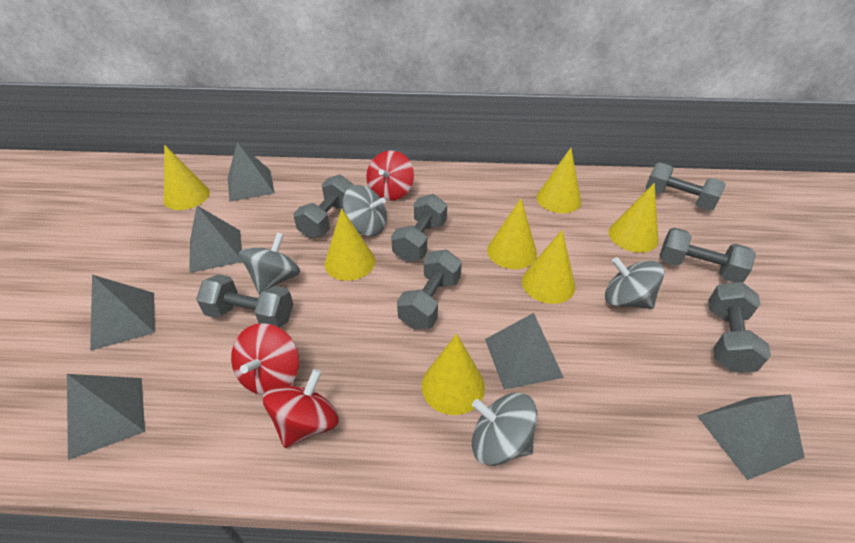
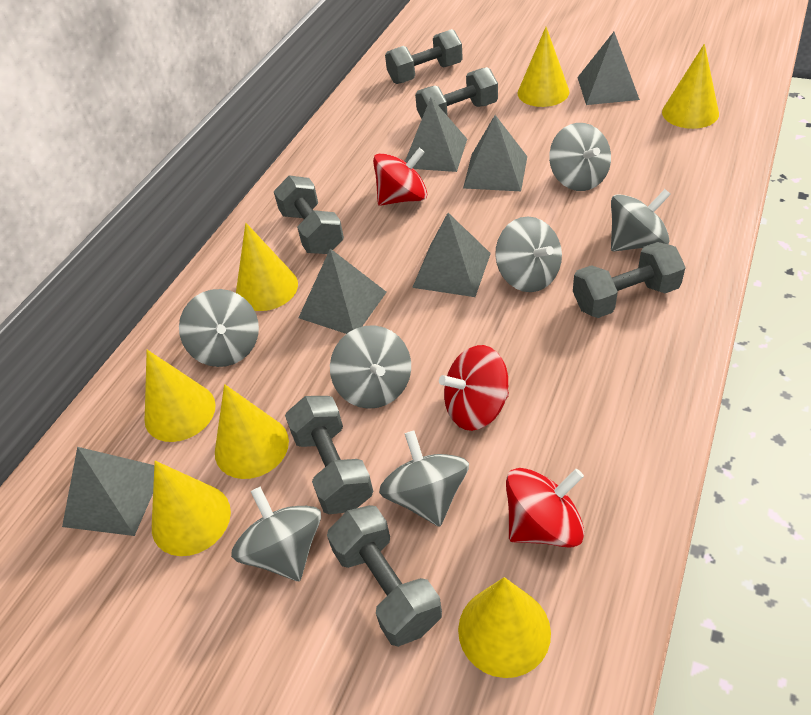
grey dumbbell: 7 -> 6
grey spinning top: 4 -> 7

